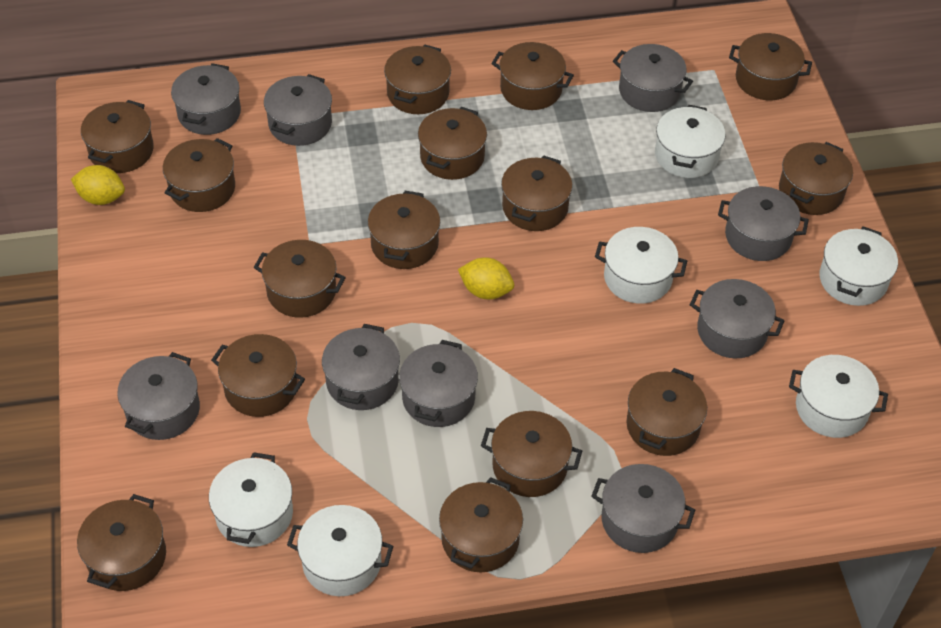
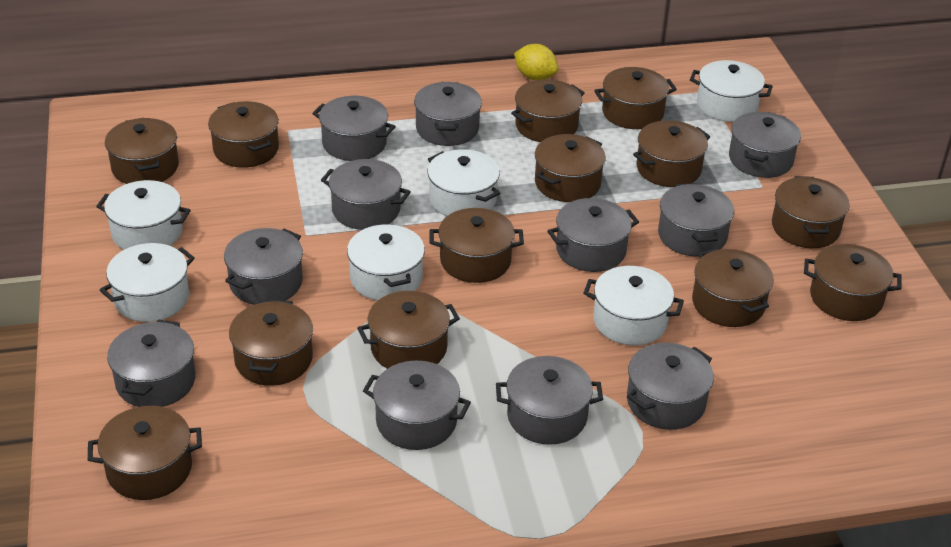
brown pot: 15 -> 13
grey pot: 9 -> 11
yellow lemon: 2 -> 1

